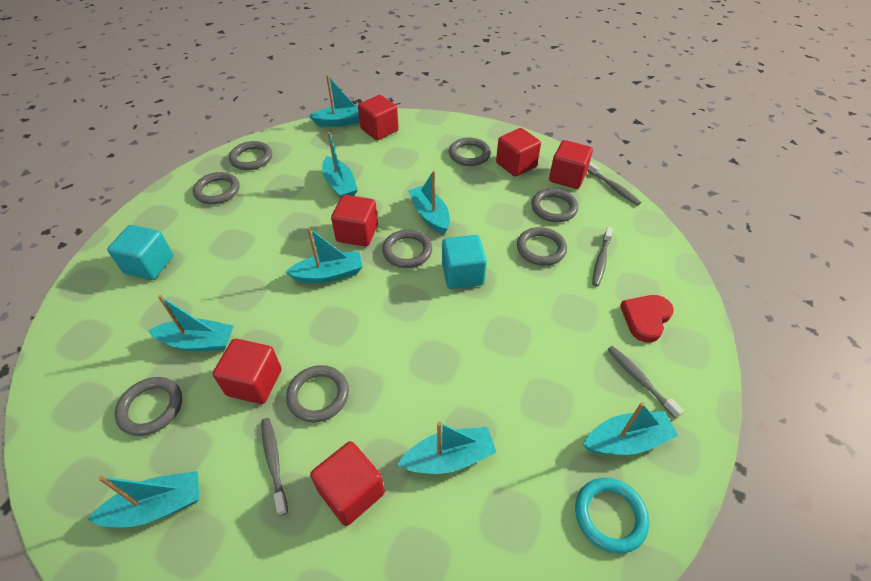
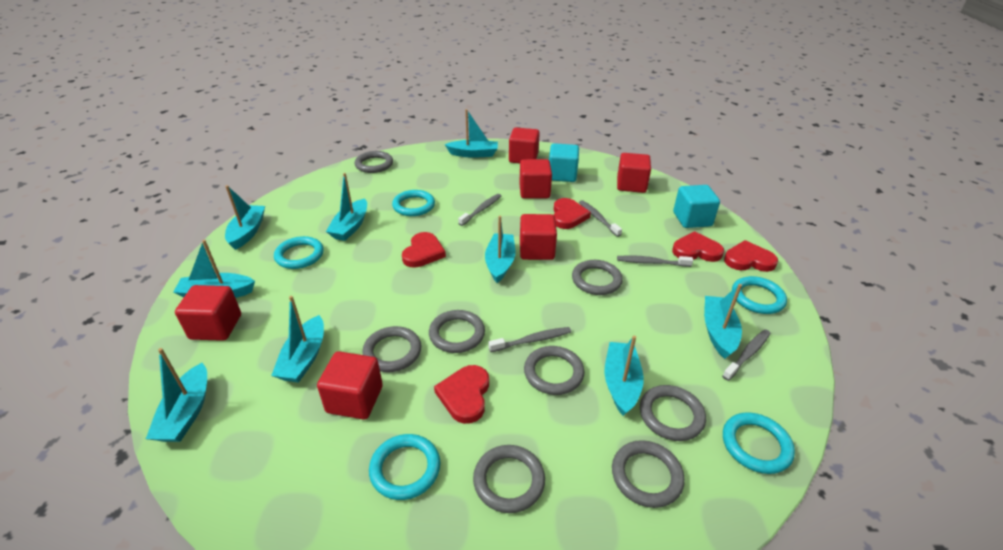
grey toothbrush: 4 -> 5
red heart: 1 -> 5
turquoise boat: 8 -> 9
turquoise ring: 1 -> 5

